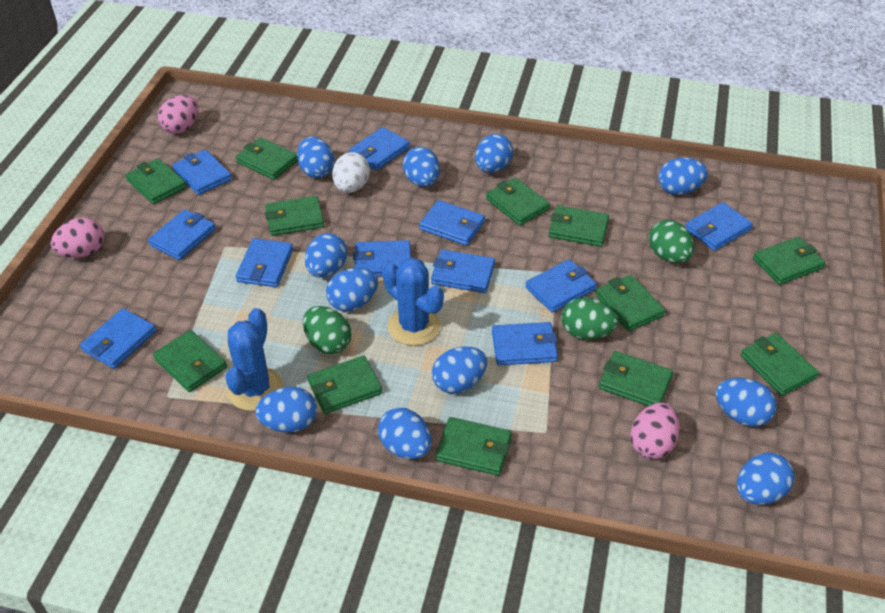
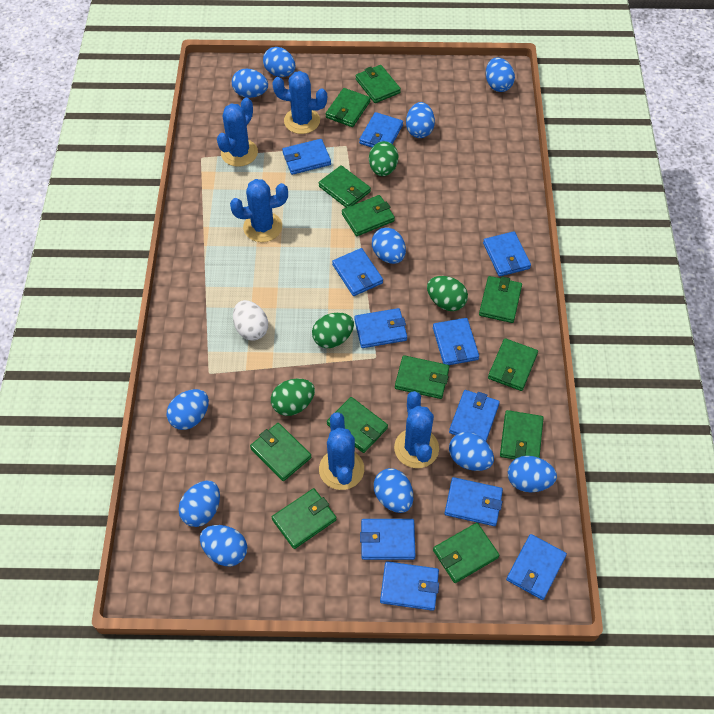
blue cactus: 2 -> 5
green egg: 3 -> 4
pink egg: 3 -> 0

